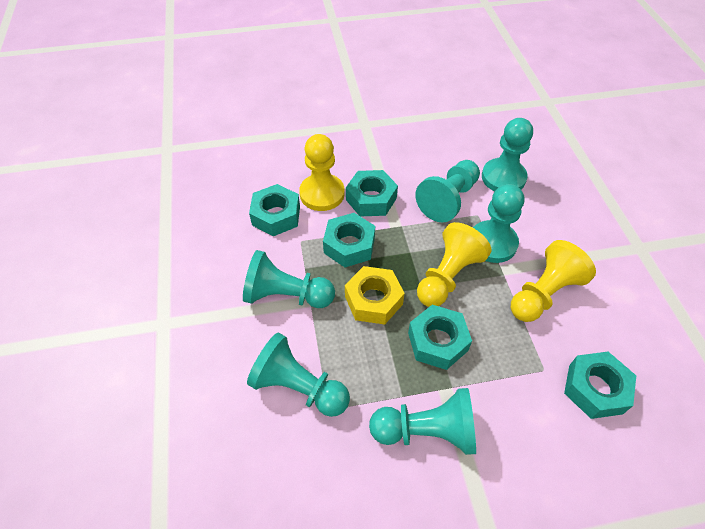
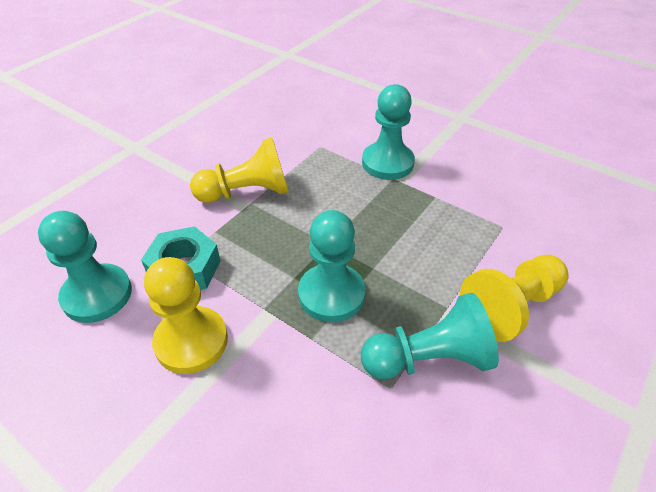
turquoise nut: 5 -> 1
turquoise pawn: 6 -> 4
yellow nut: 1 -> 0

